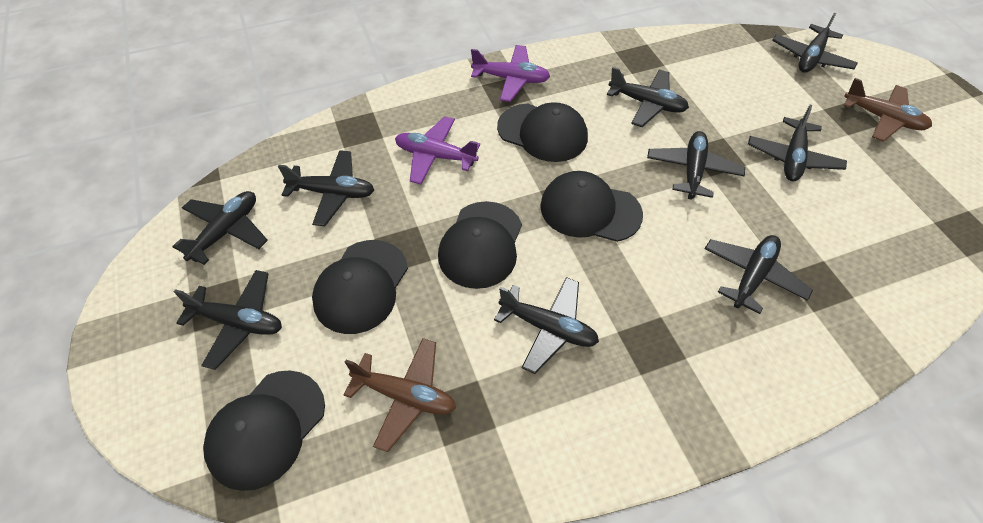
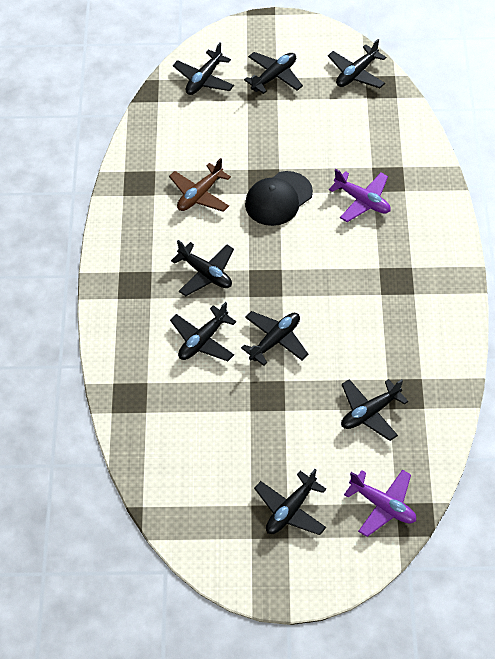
black cap: 5 -> 1
black plane: 9 -> 8
brown plane: 2 -> 1

